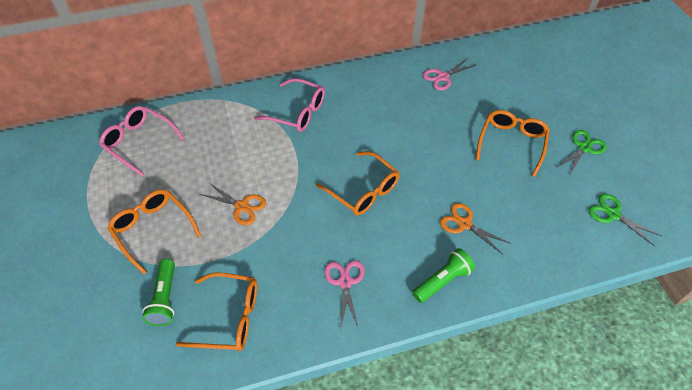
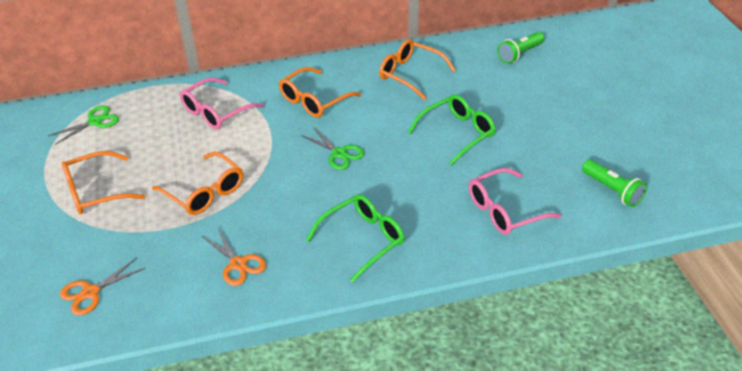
green glasses: 0 -> 2
pink scissors: 2 -> 0

